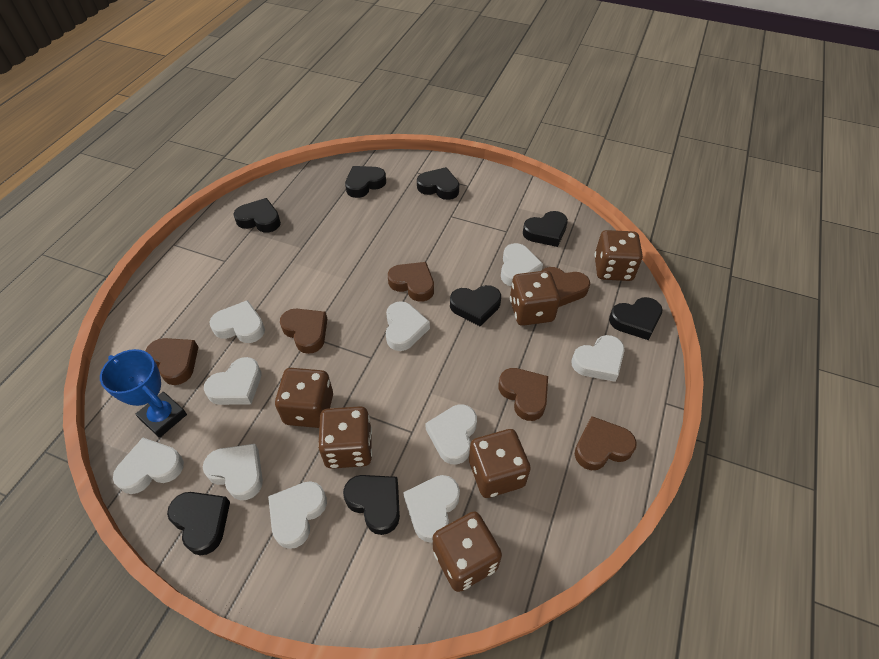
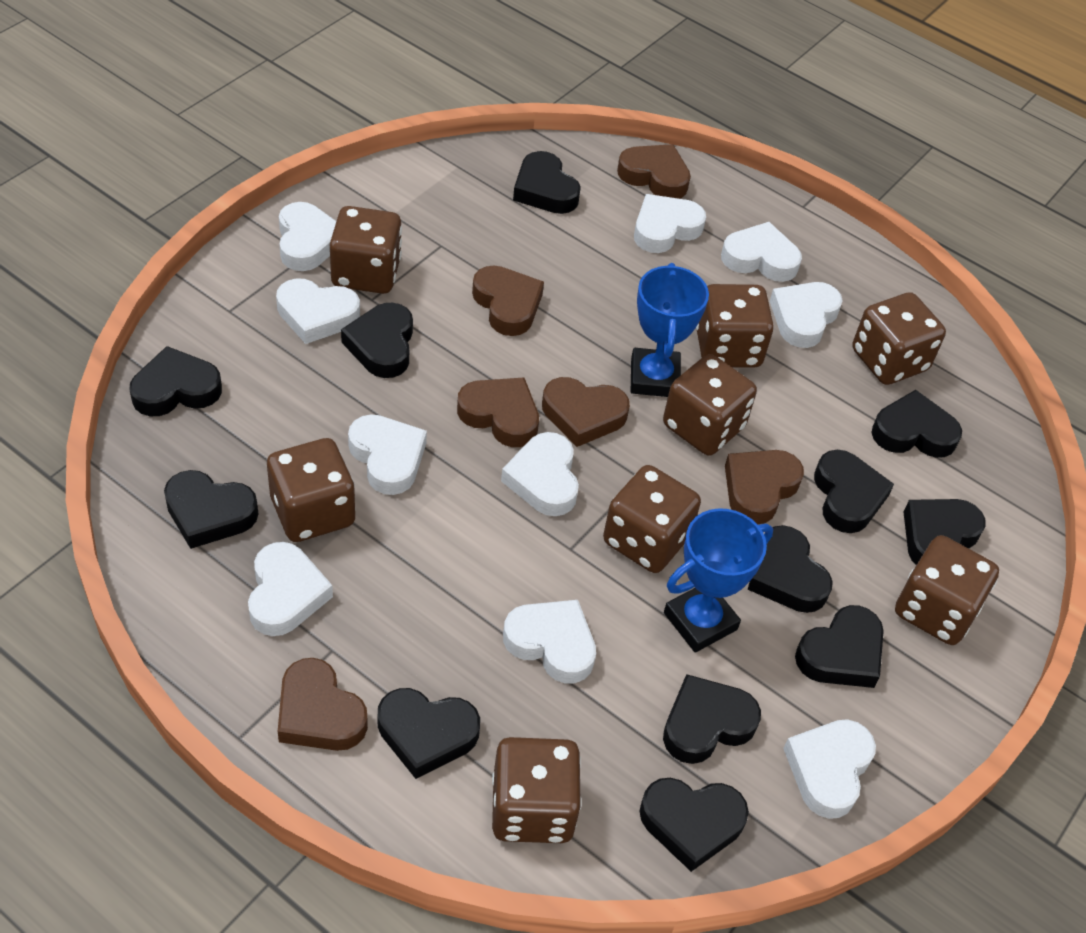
black heart: 8 -> 12
blue trophy: 1 -> 2
brown dice: 6 -> 8

